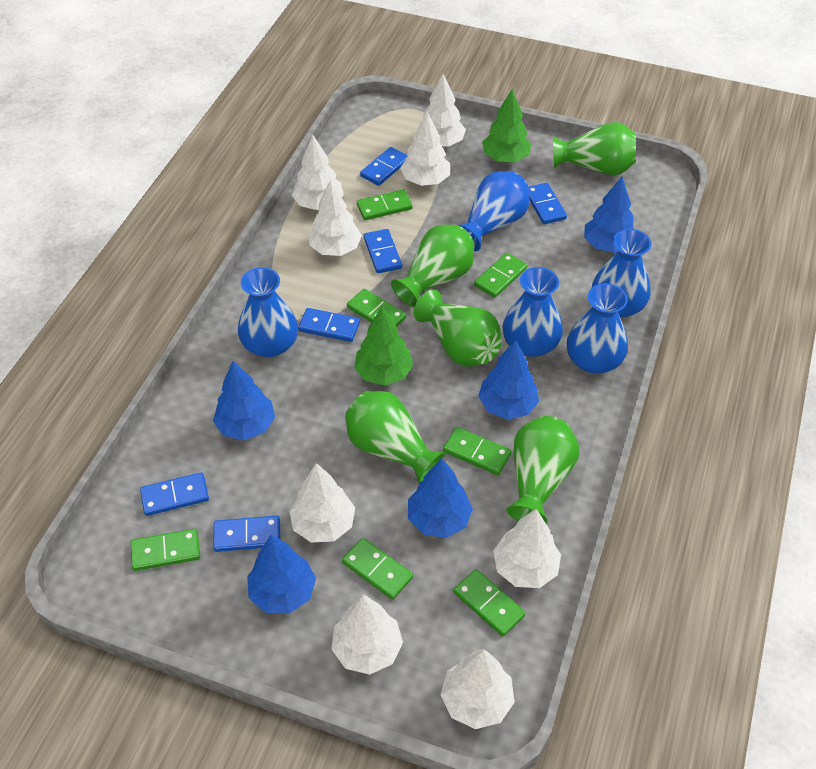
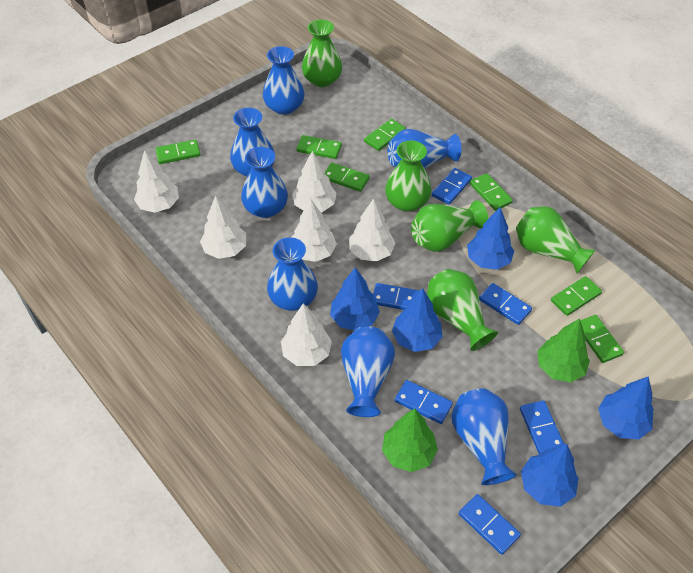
blue vase: 5 -> 7
white tree: 8 -> 6

